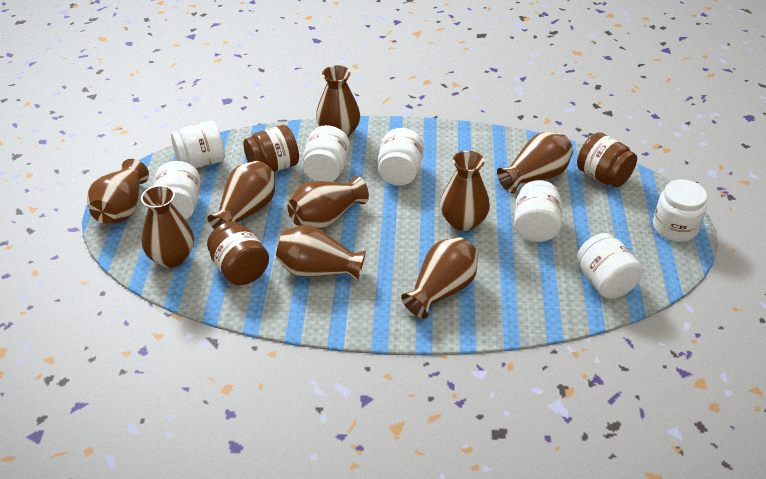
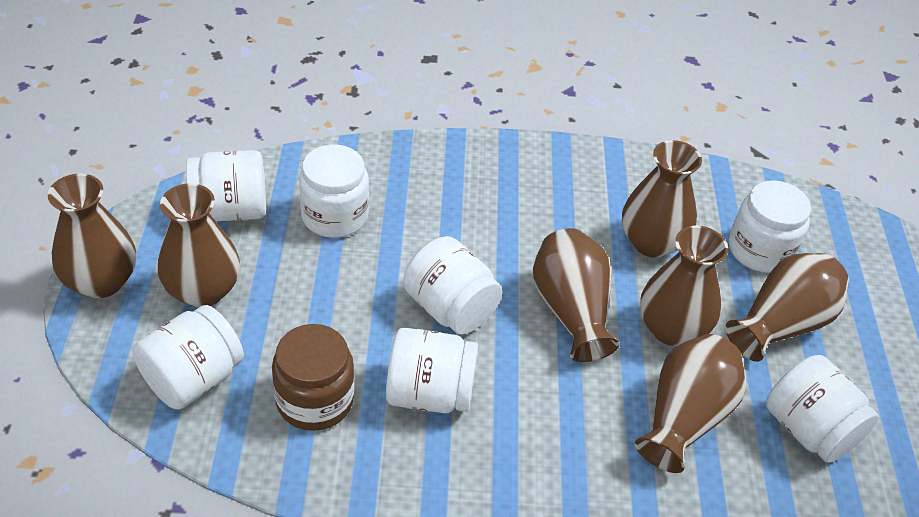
brown jar: 3 -> 1
brown vase: 9 -> 7

